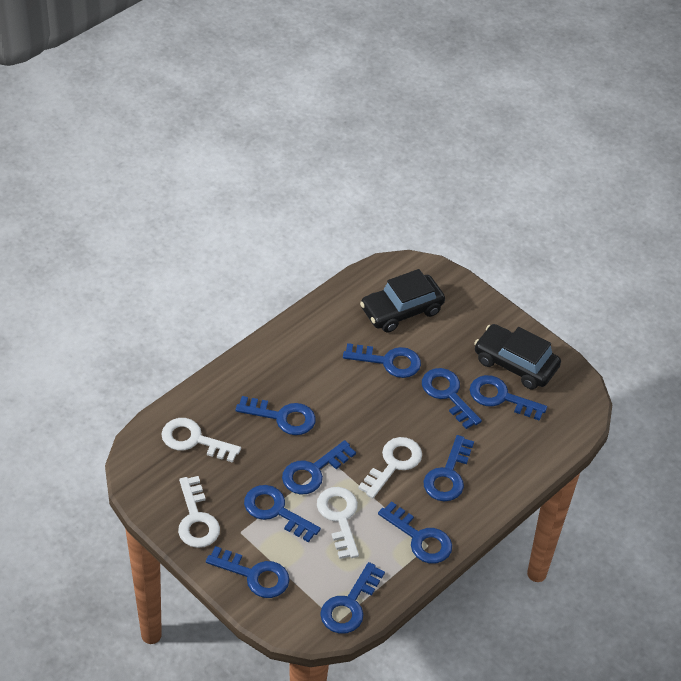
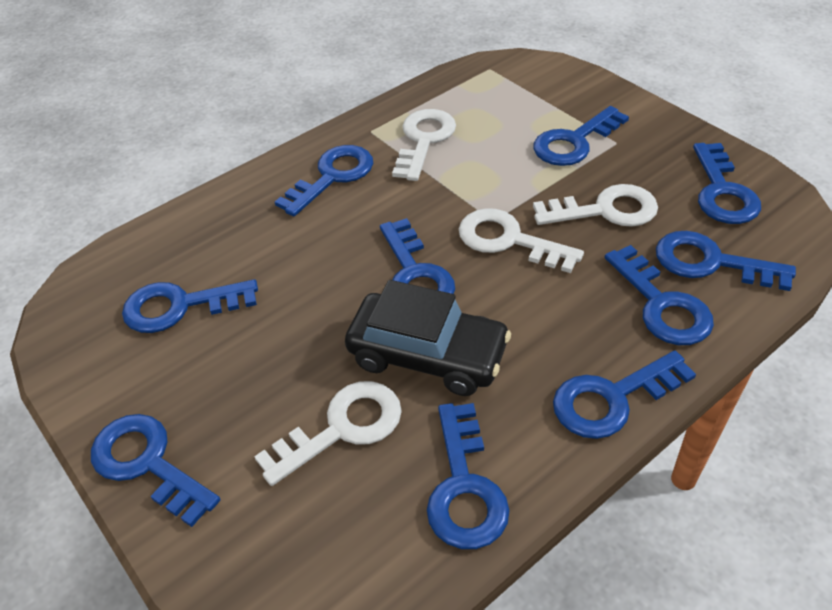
black car: 2 -> 1

